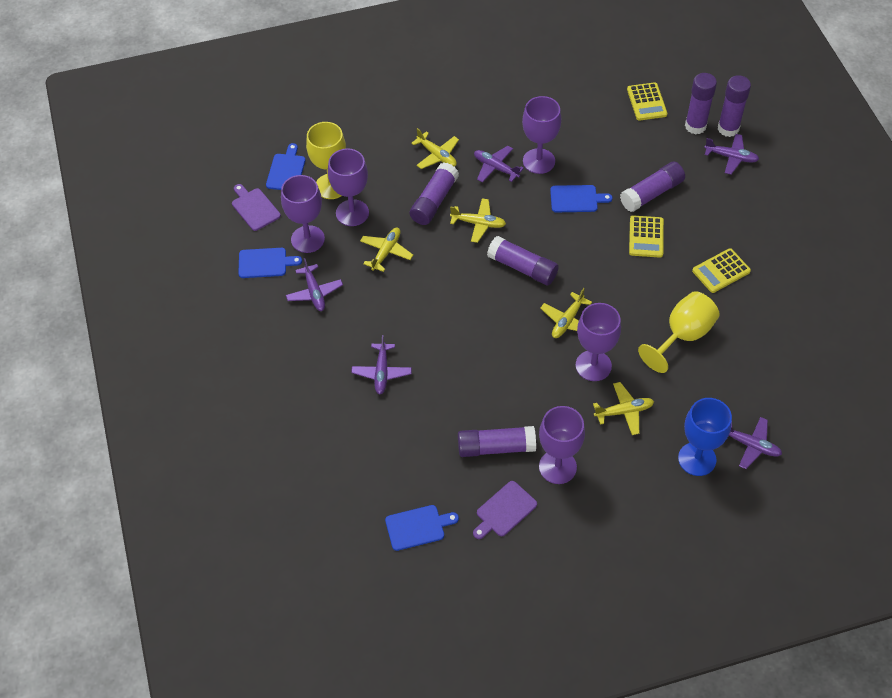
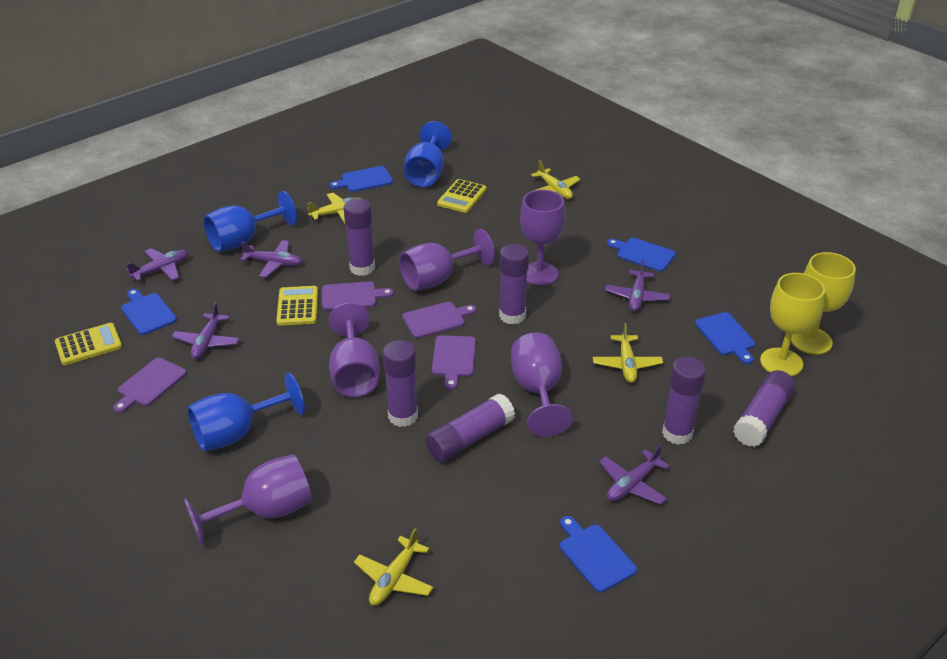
blue cutting board: 4 -> 5
blue goblet: 1 -> 3
purple cutting board: 2 -> 4
yellow plane: 5 -> 4

